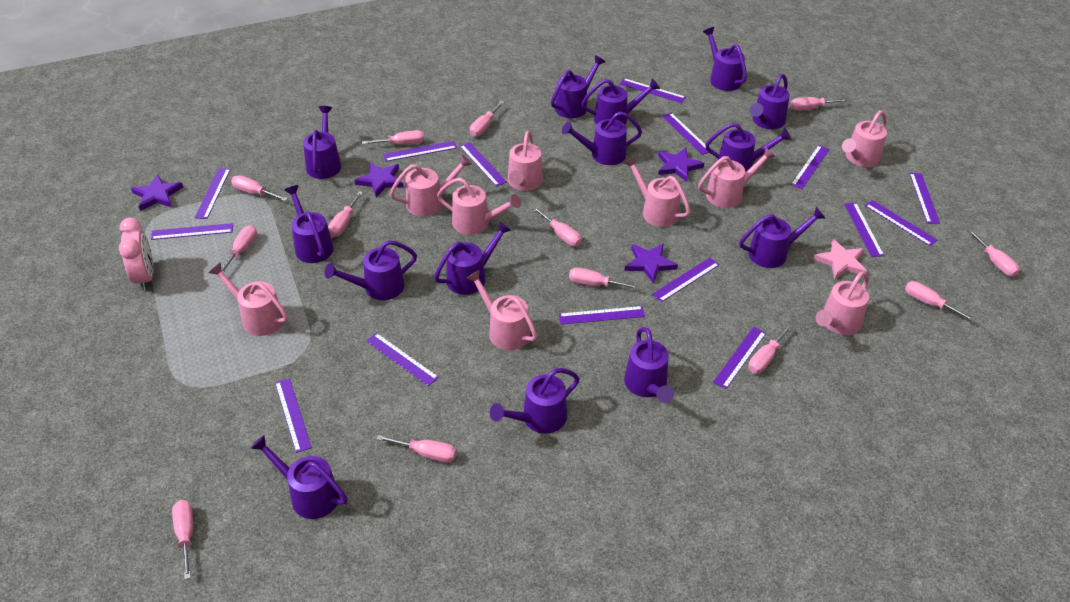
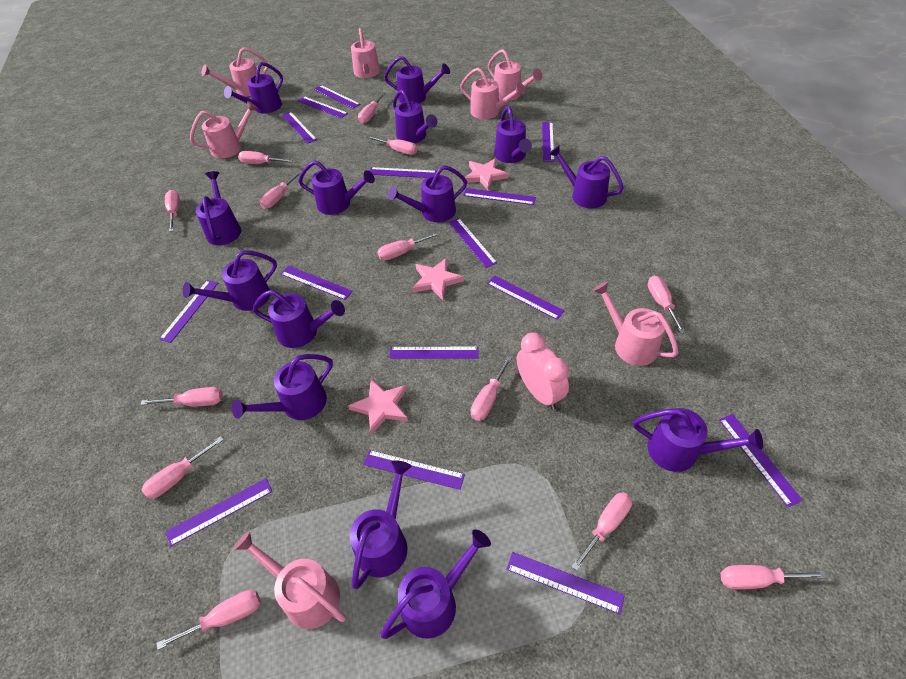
pink star: 1 -> 3
pink watering can: 9 -> 7
purple star: 4 -> 0

